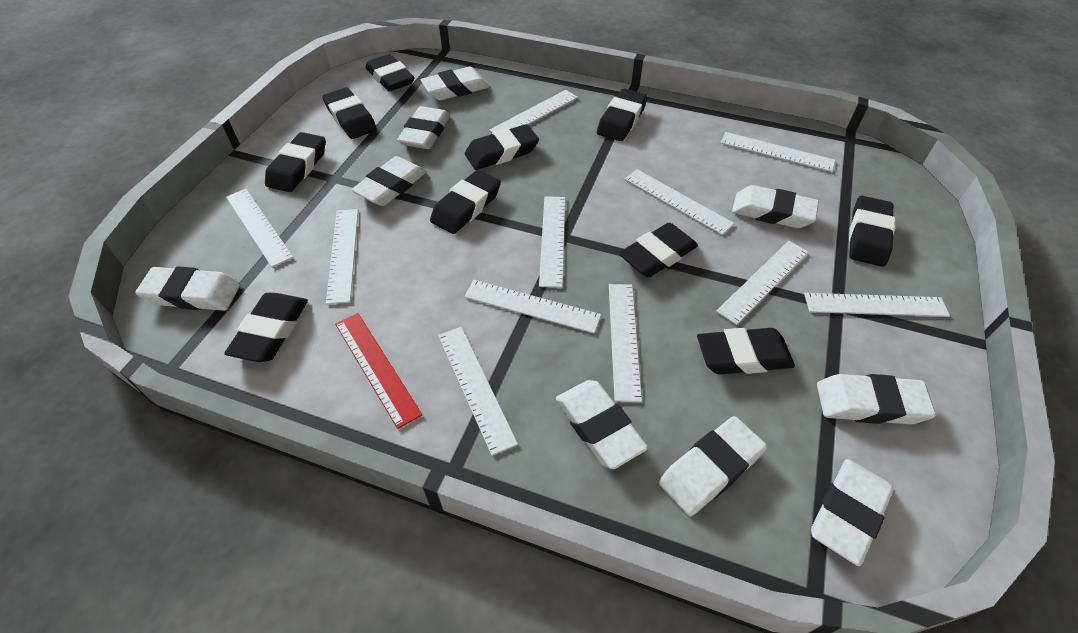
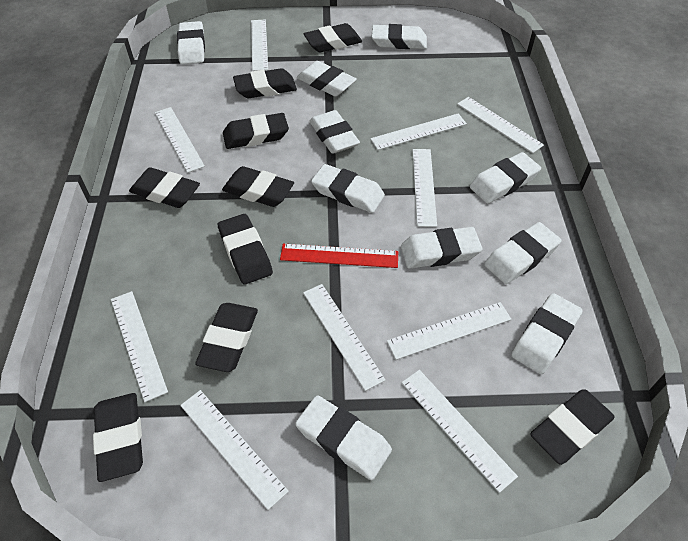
black eraser: 10 -> 9
white eraser: 9 -> 10
white ruler: 11 -> 10

